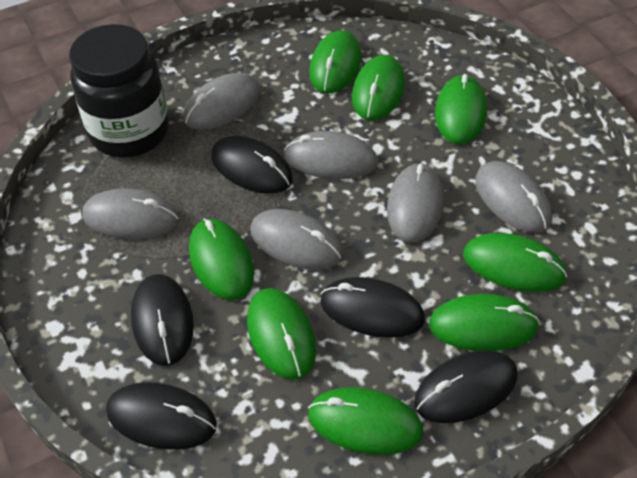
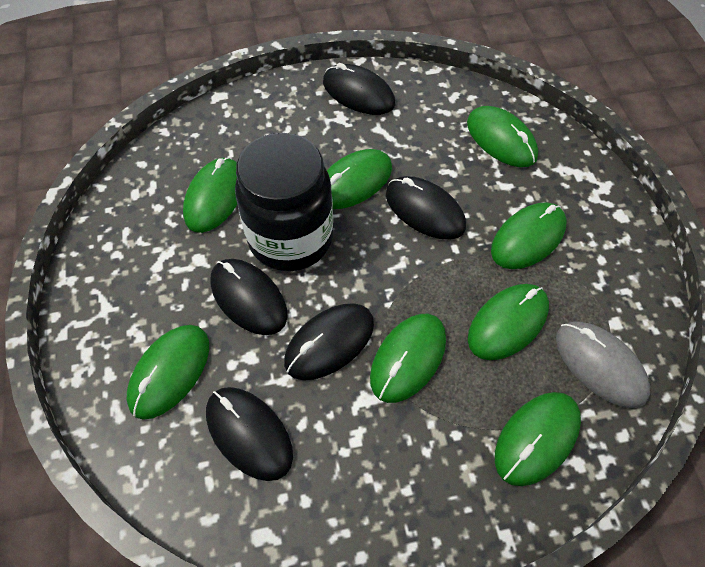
grey mouse: 6 -> 1

